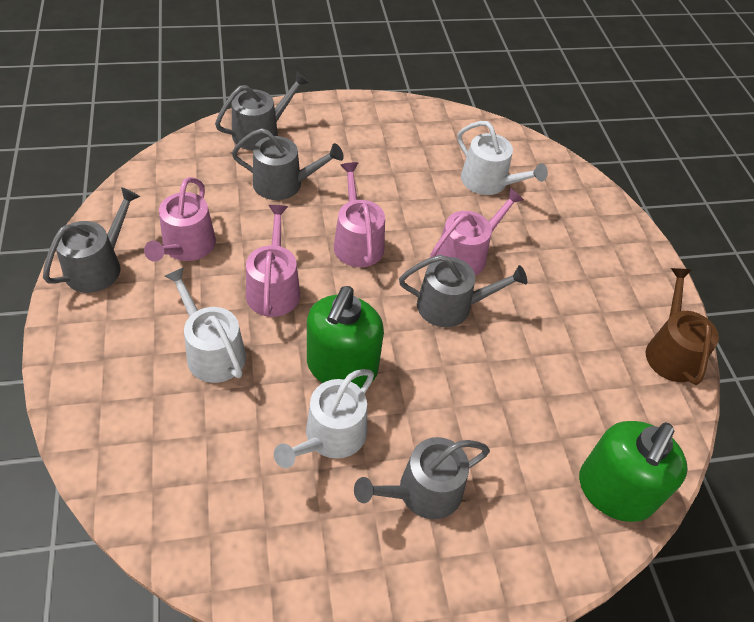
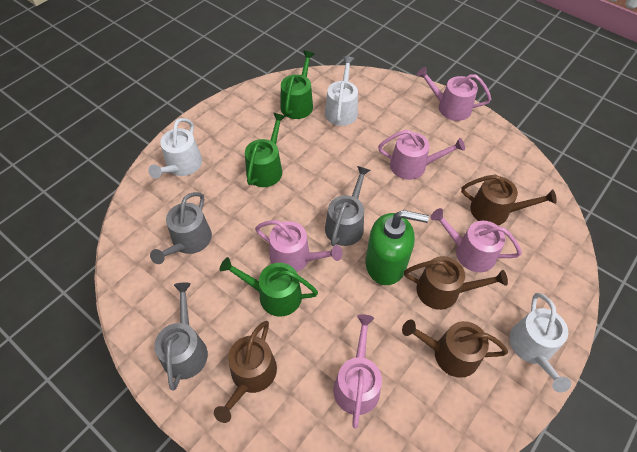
brown watering can: 1 -> 4
green soap dispenser: 2 -> 1
green watering can: 0 -> 3
grey watering can: 5 -> 3
pink watering can: 4 -> 5

